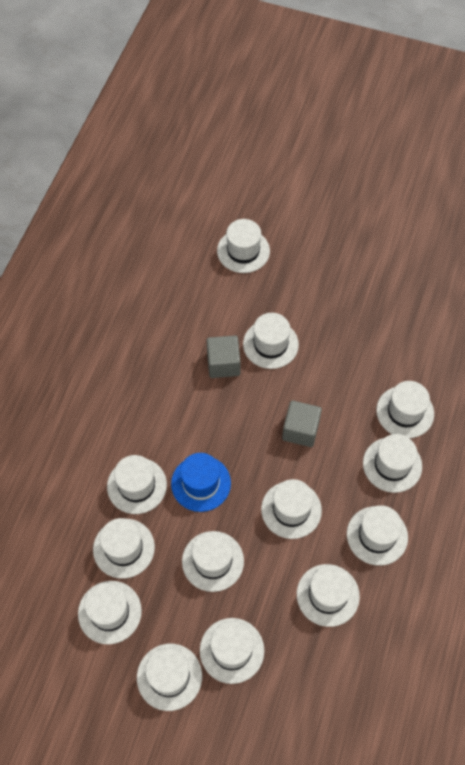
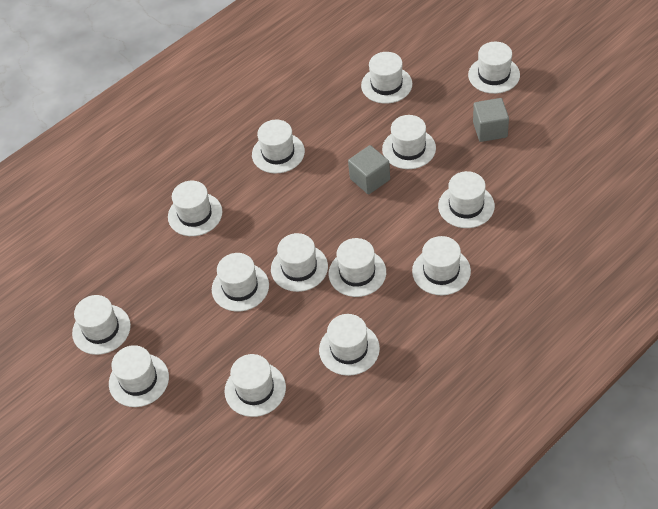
blue hat: 1 -> 0
white hat: 13 -> 14

